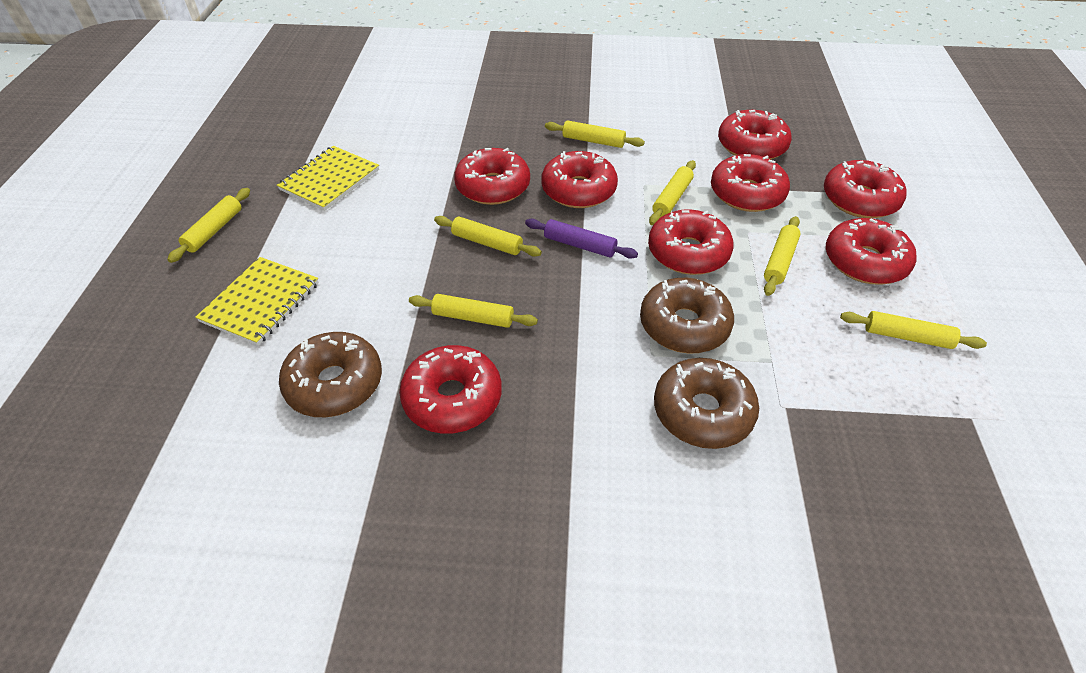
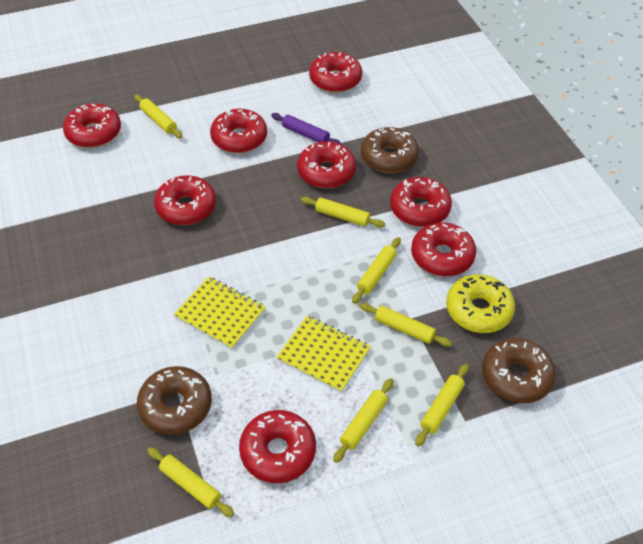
yellow donut: 0 -> 1

